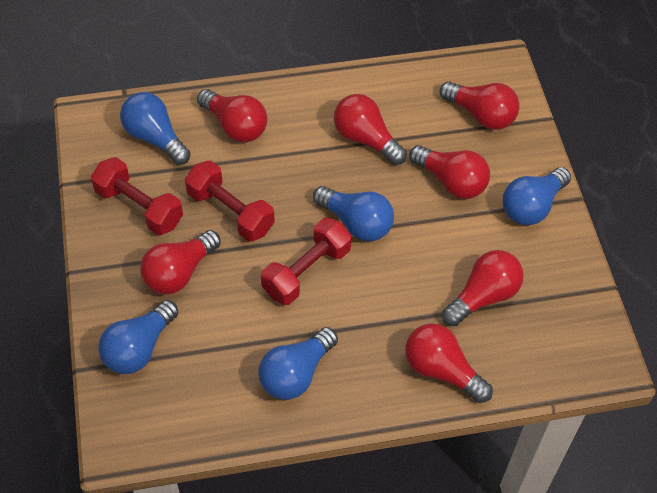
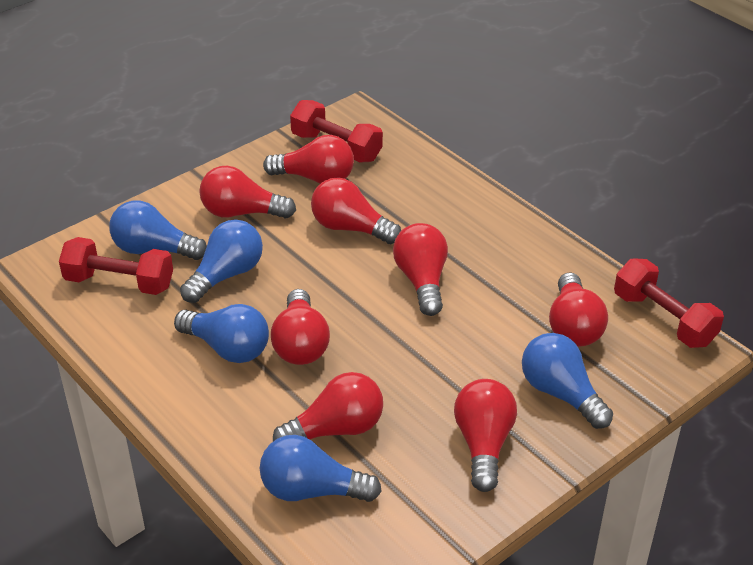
red light bulb: 7 -> 8

